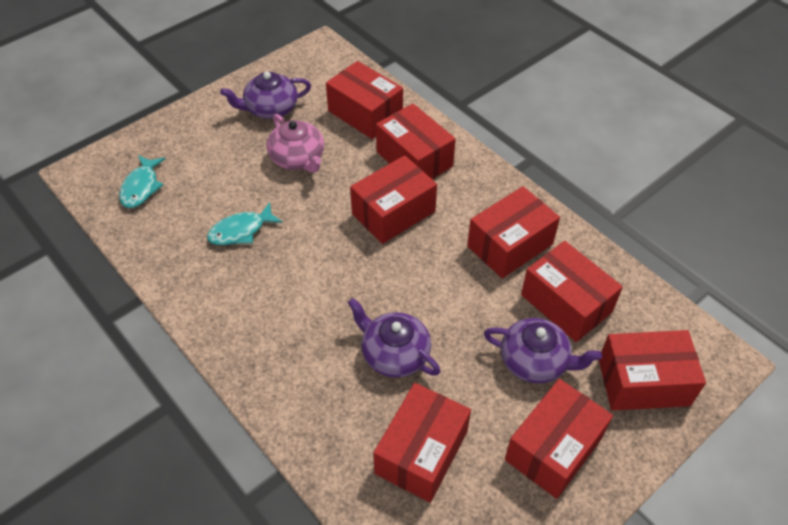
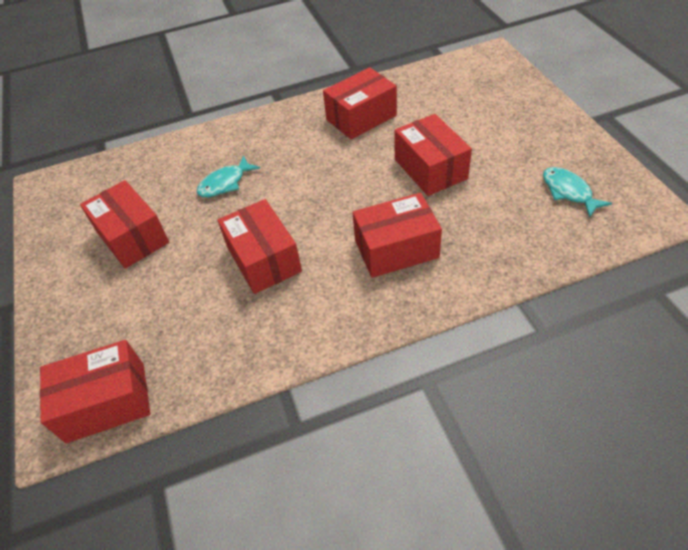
pink teapot: 1 -> 0
purple teapot: 3 -> 0
red box: 8 -> 6

